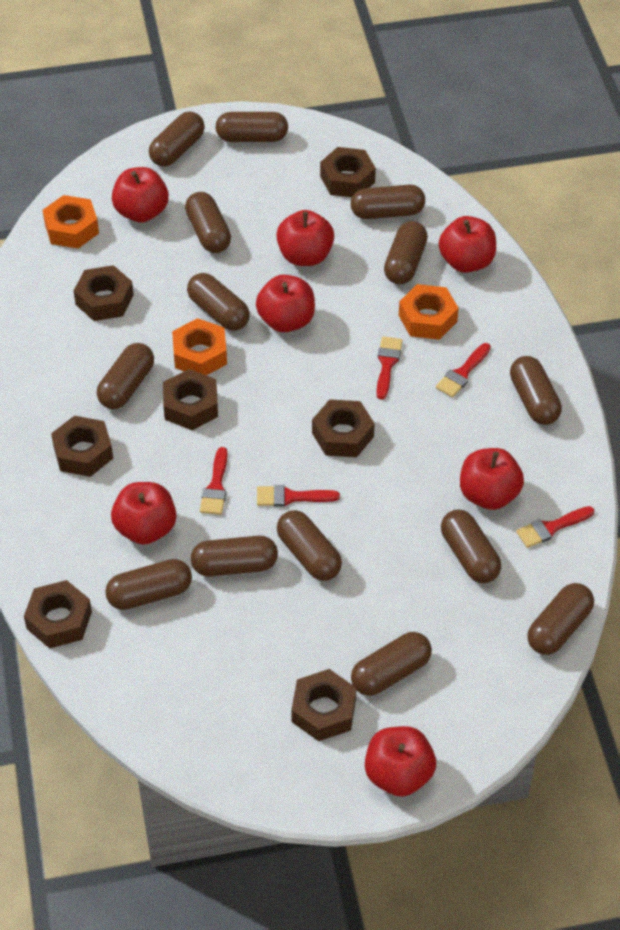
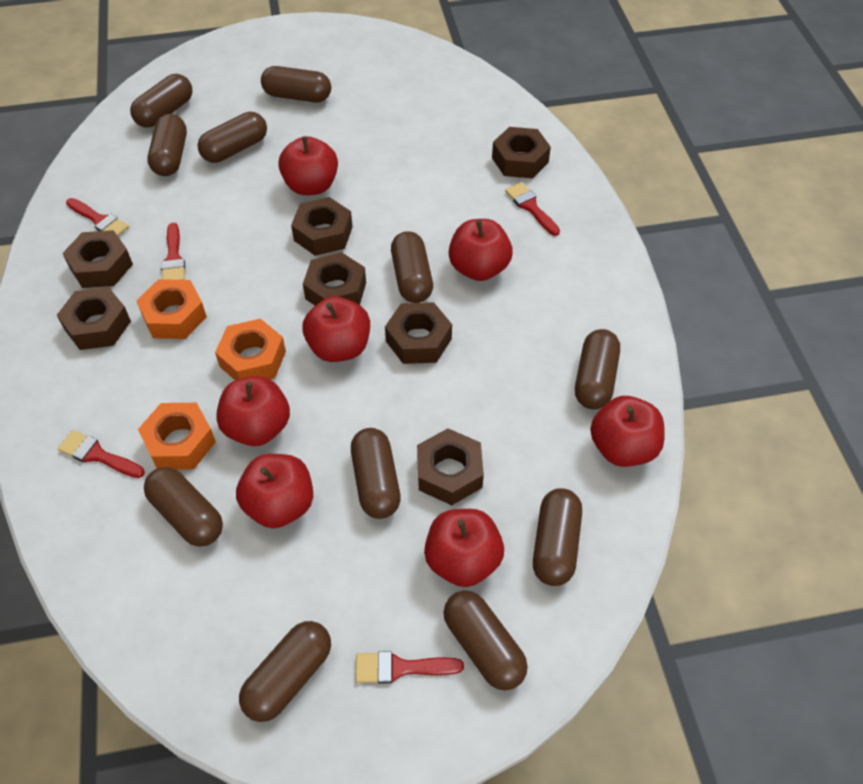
brown capsule: 14 -> 11

